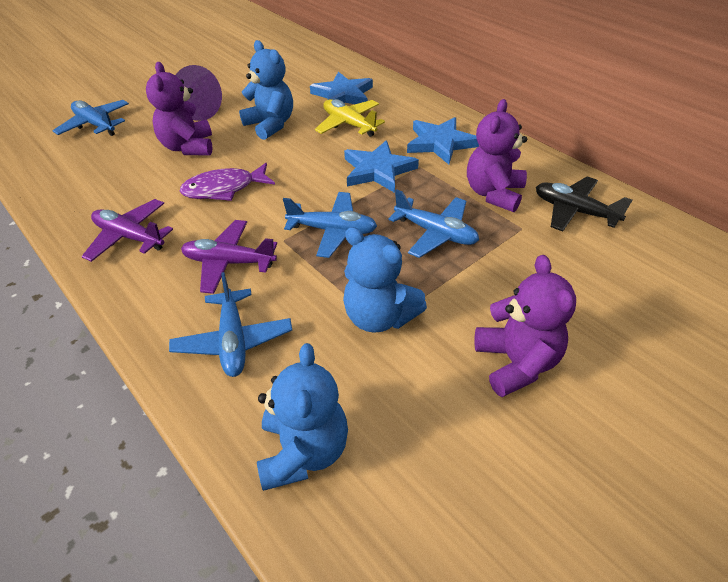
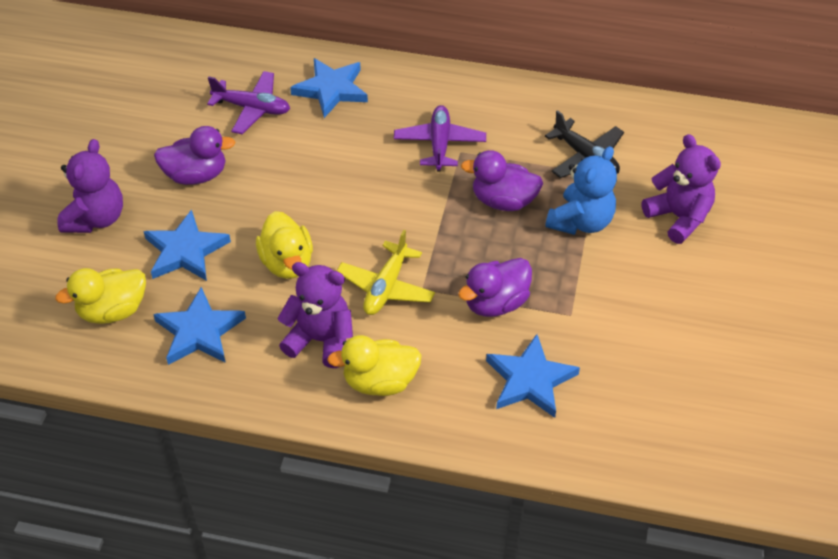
blue plane: 4 -> 0
blue star: 3 -> 4
blue teddy bear: 3 -> 1
purple cone: 1 -> 0
purple duck: 0 -> 3
purple fish: 1 -> 0
yellow duck: 0 -> 3

